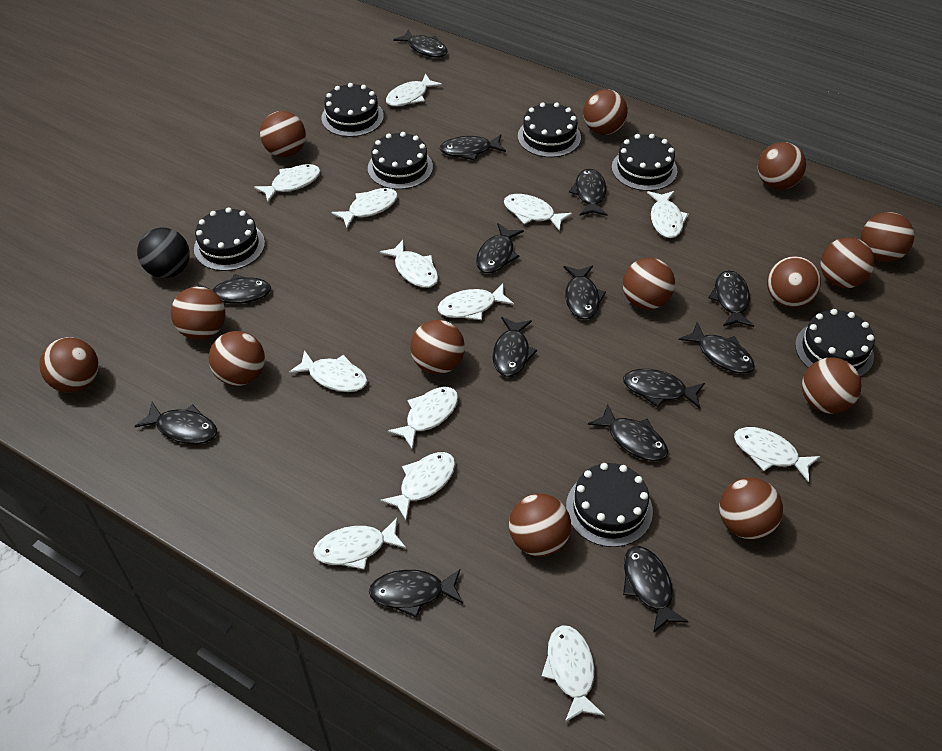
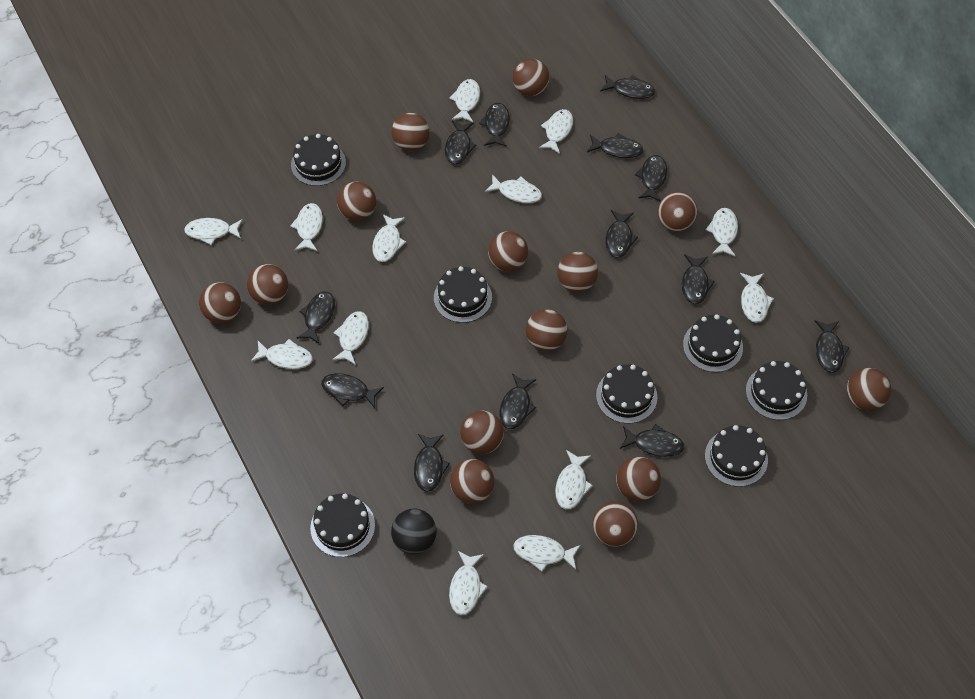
black fish: 14 -> 13

